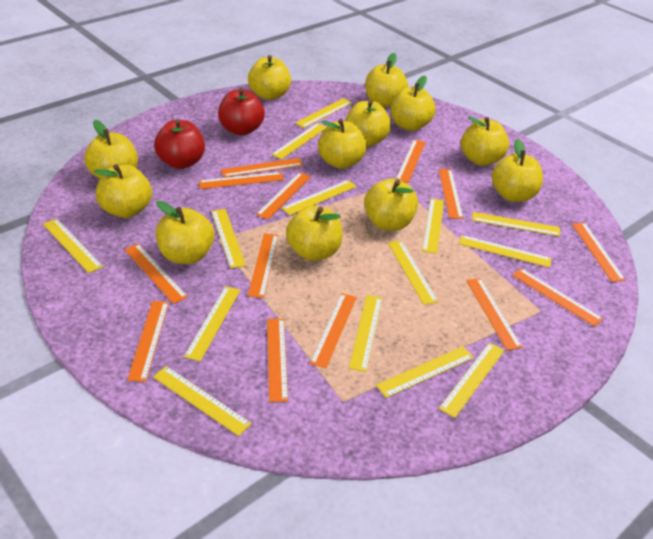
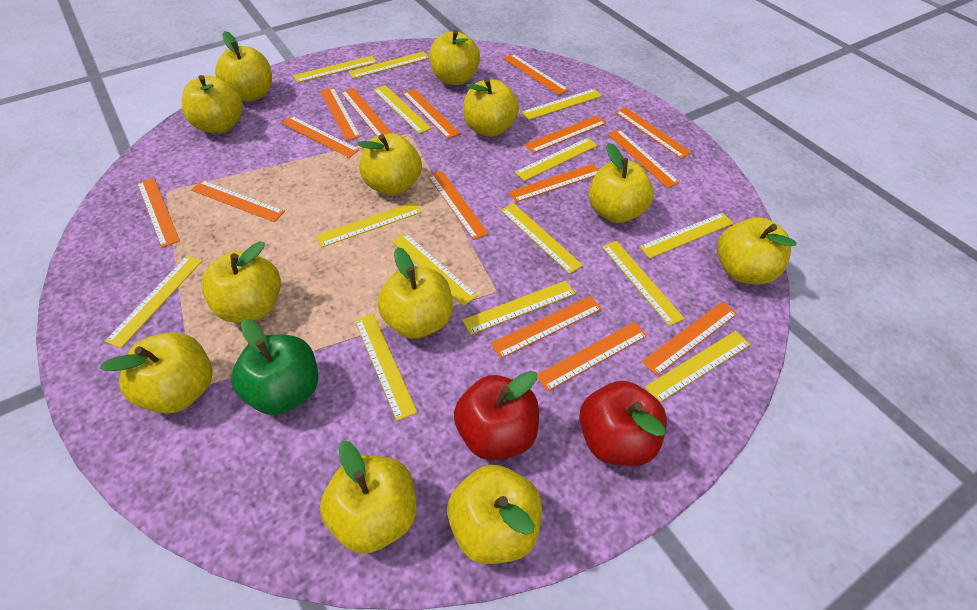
green apple: 0 -> 1
orange ruler: 13 -> 15

